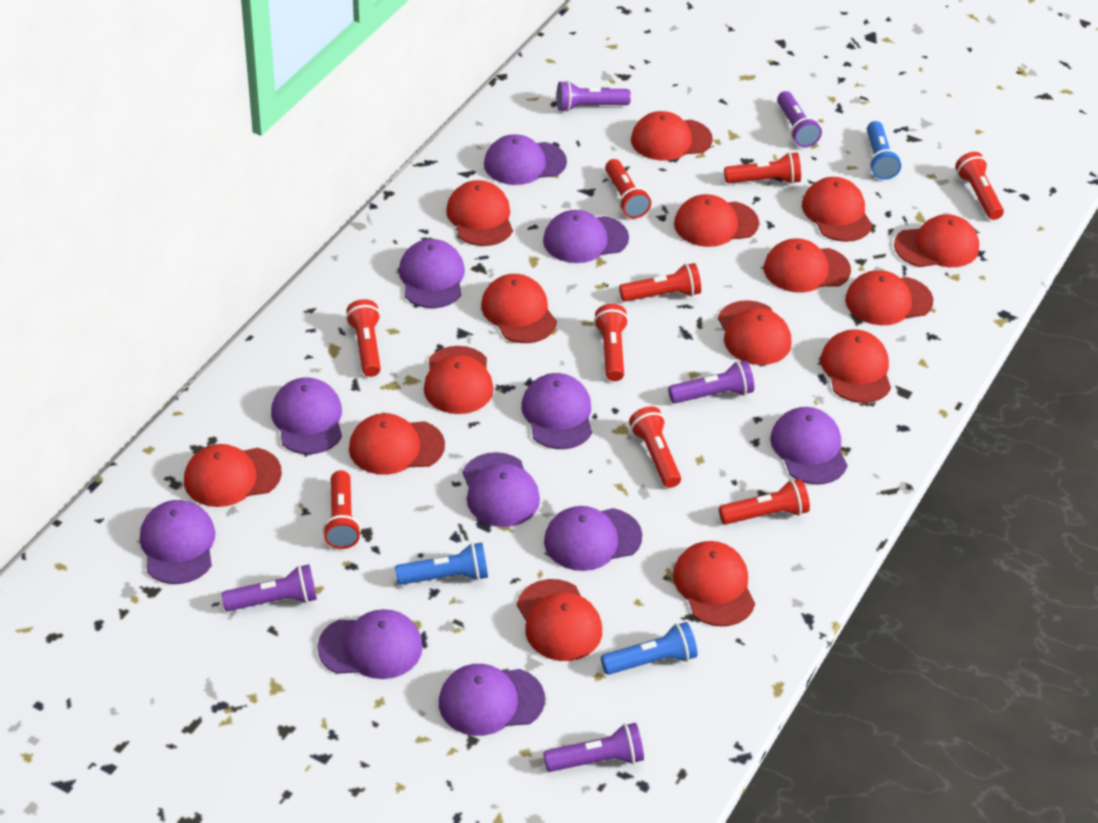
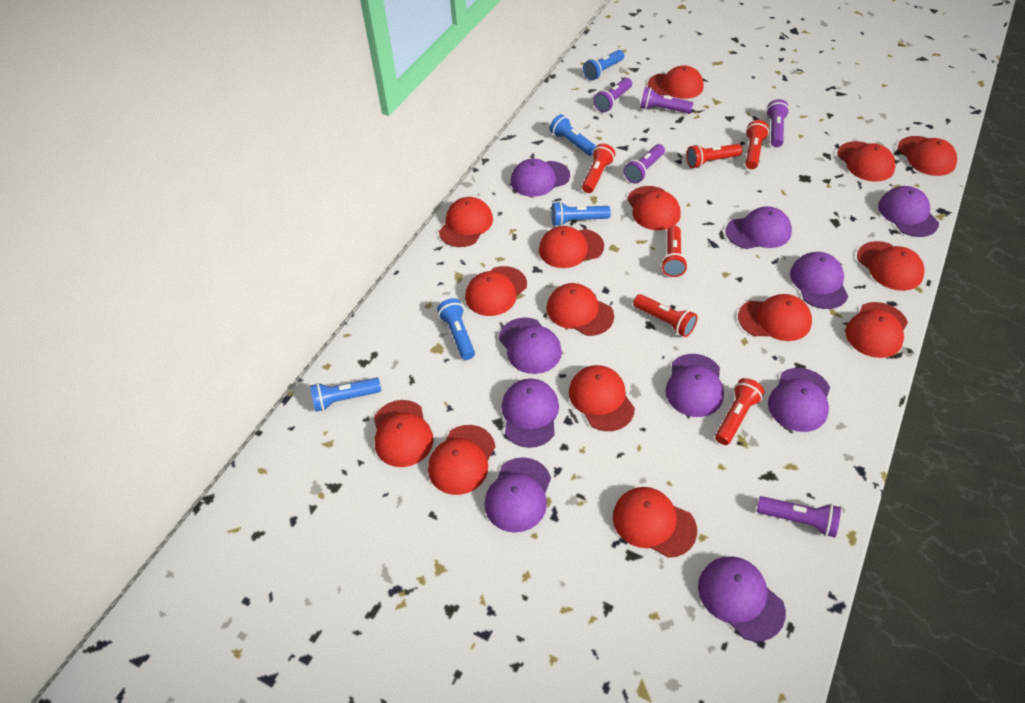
blue flashlight: 3 -> 5
purple cap: 11 -> 10
red flashlight: 9 -> 6

